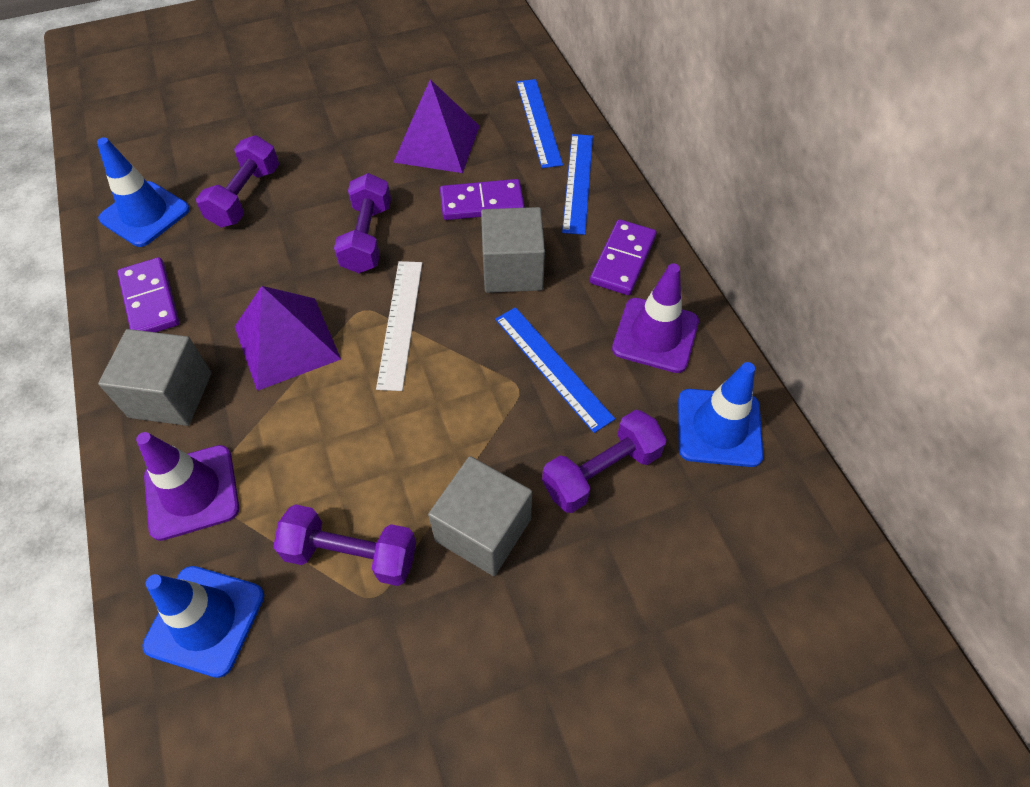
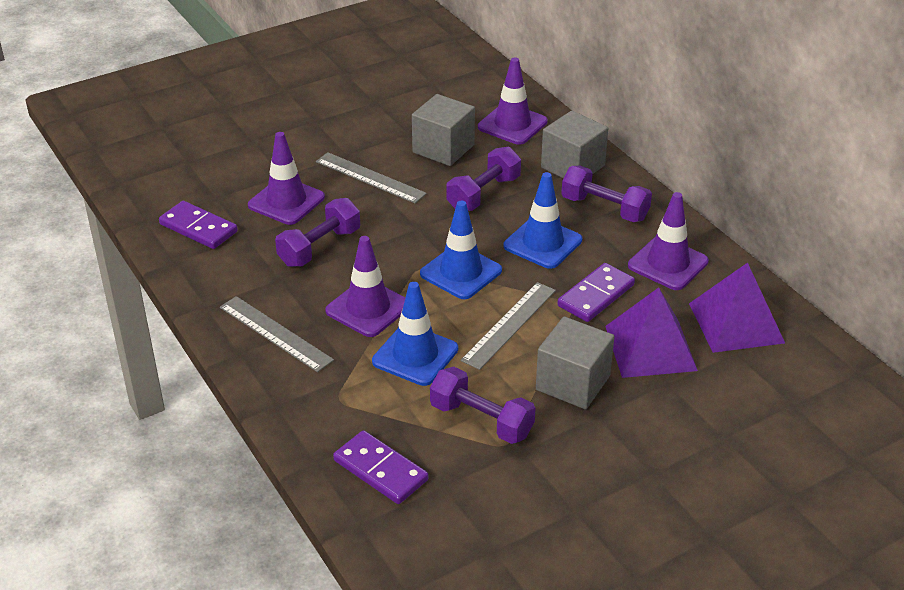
blue ruler: 3 -> 0
grey ruler: 0 -> 3
purple traffic cone: 2 -> 4
white ruler: 1 -> 0

